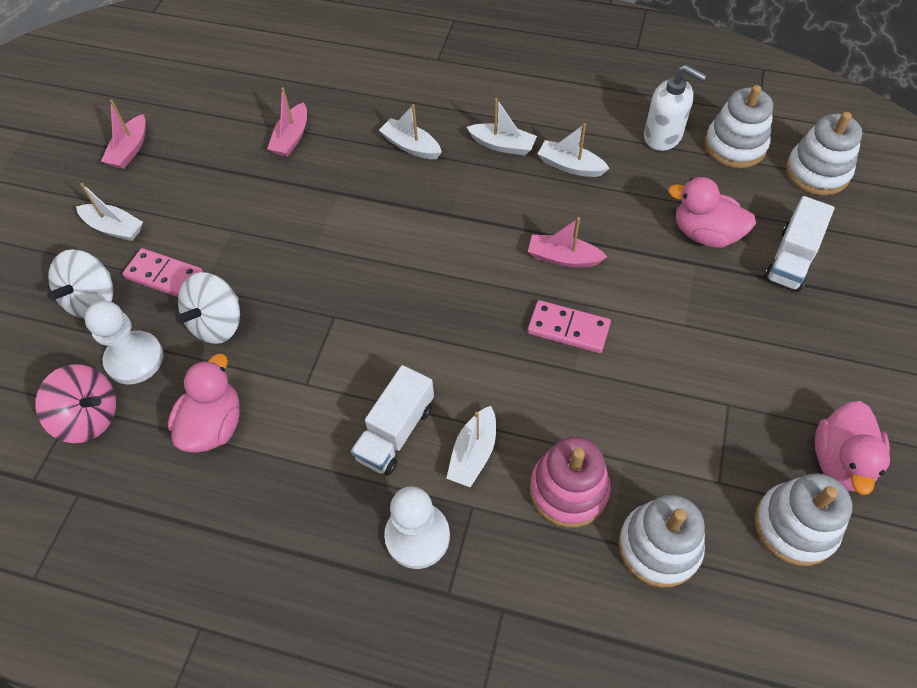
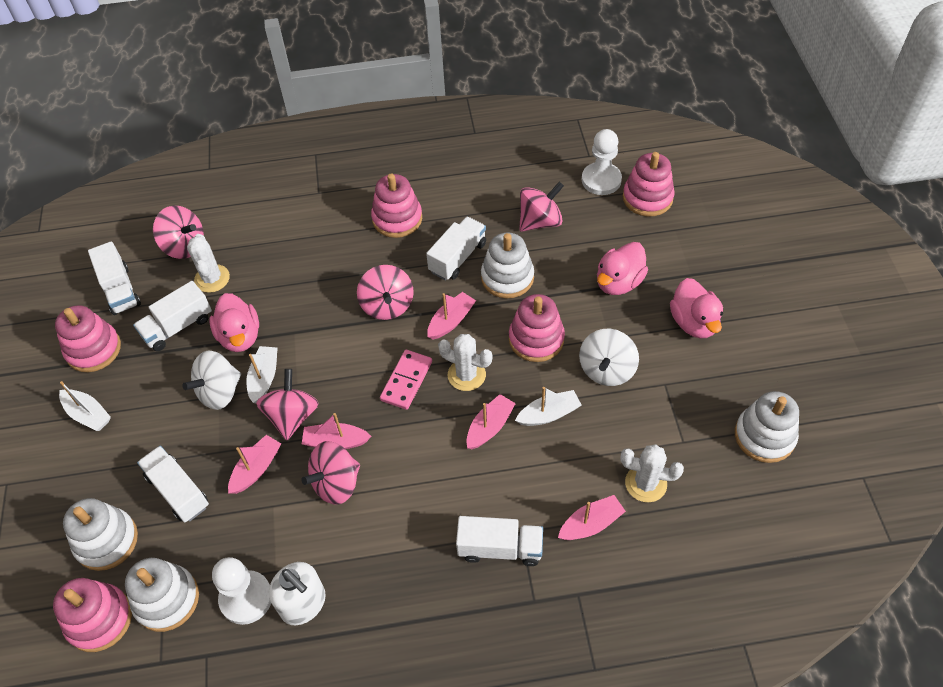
pink boat: 3 -> 5
pink domino: 2 -> 1
pink spinning top: 1 -> 5
pink stacking toy: 1 -> 5
white boat: 5 -> 3
white cactus: 0 -> 3
white truck: 2 -> 5

